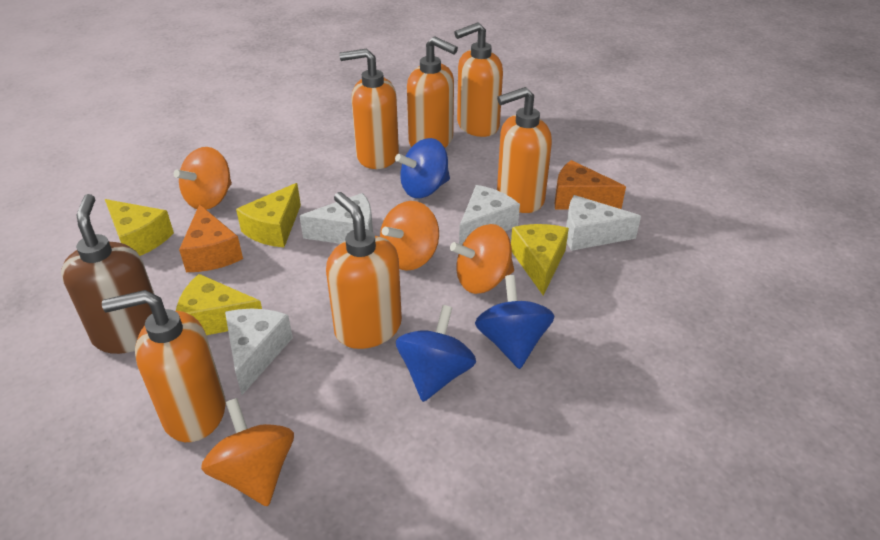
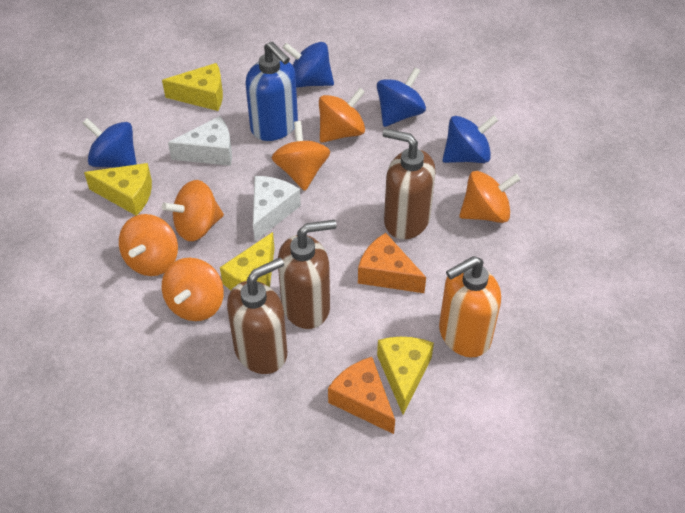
blue soap dispenser: 0 -> 1
blue spinning top: 3 -> 4
brown soap dispenser: 1 -> 3
orange soap dispenser: 6 -> 1
orange spinning top: 4 -> 6
white cheese: 4 -> 2

